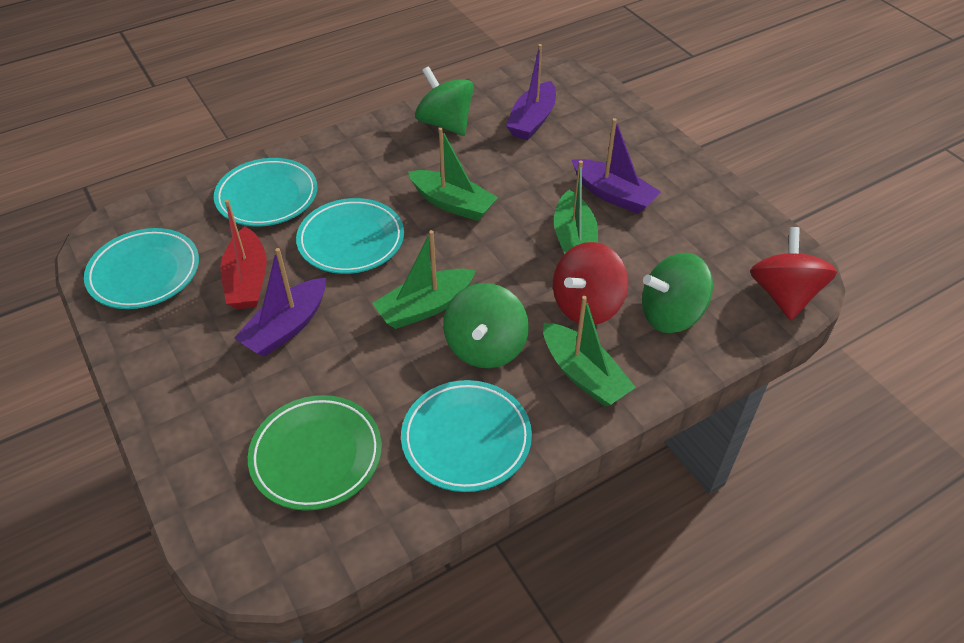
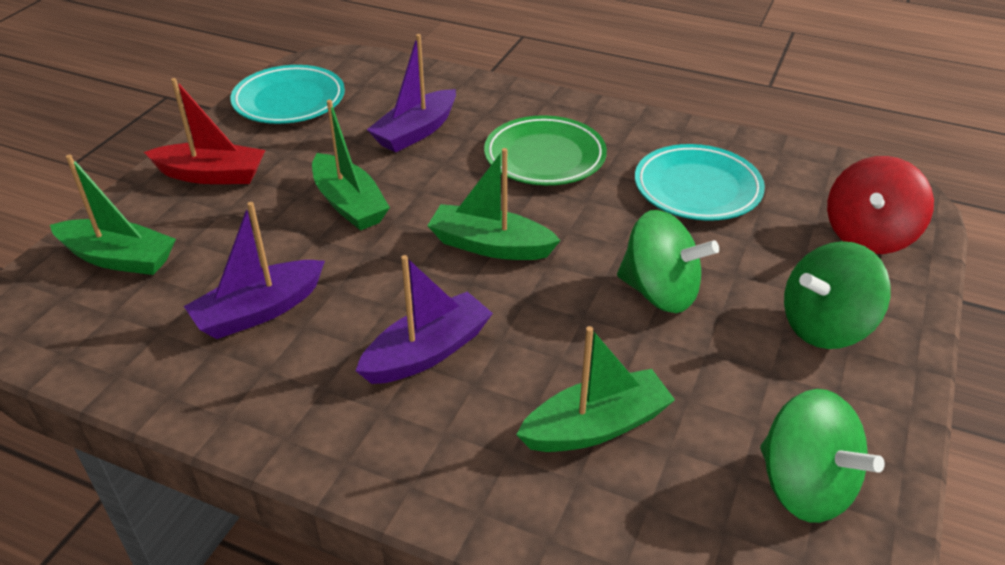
red spinning top: 2 -> 1
turquoise plate: 4 -> 2

